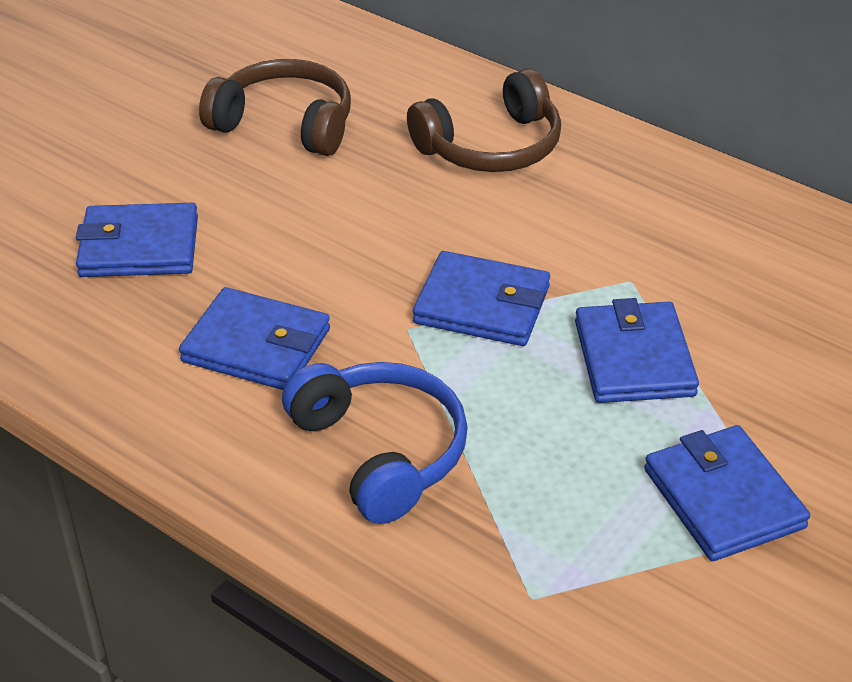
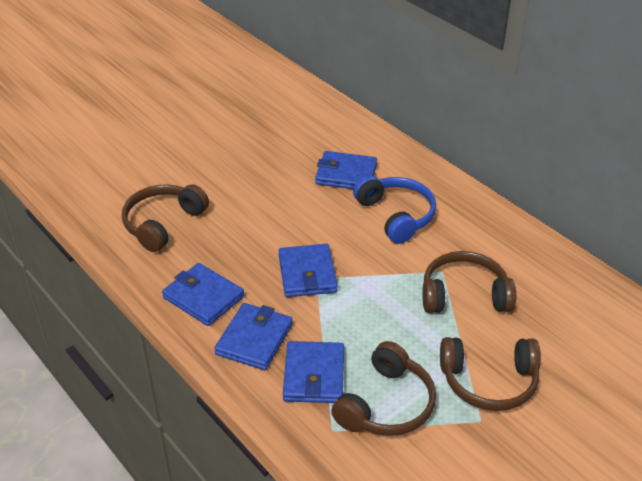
brown headphones: 2 -> 4

